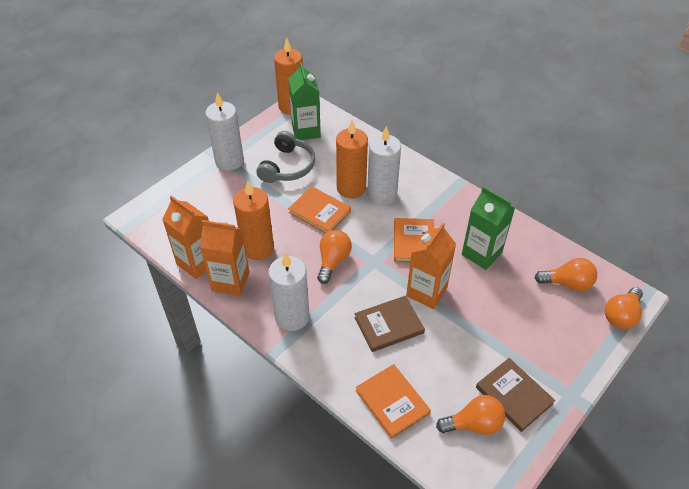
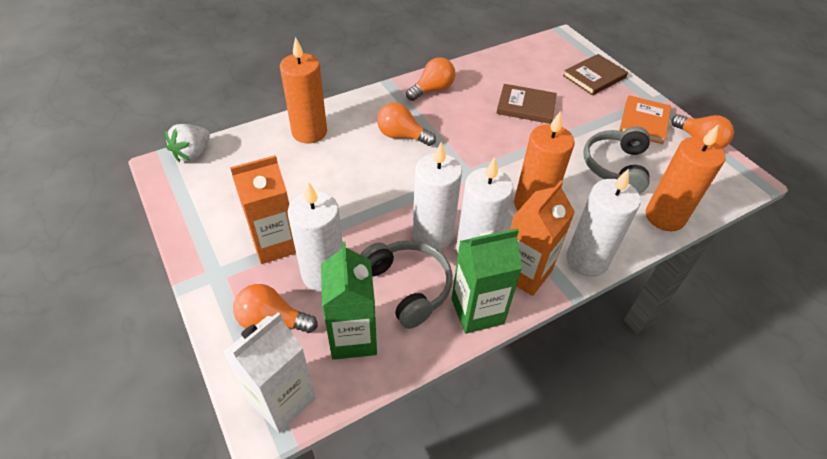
grey headphones: 1 -> 2
orange book: 3 -> 1
orange carton: 3 -> 2
white candle: 3 -> 4
white carton: 0 -> 1
white strawberry: 0 -> 1

